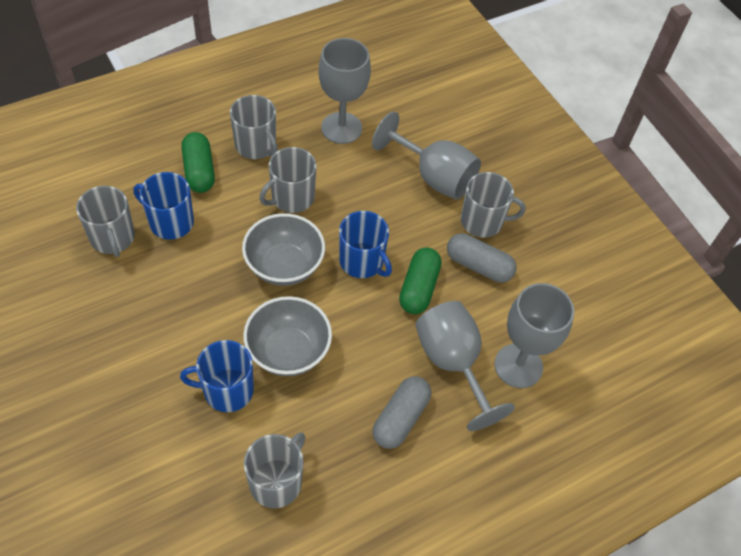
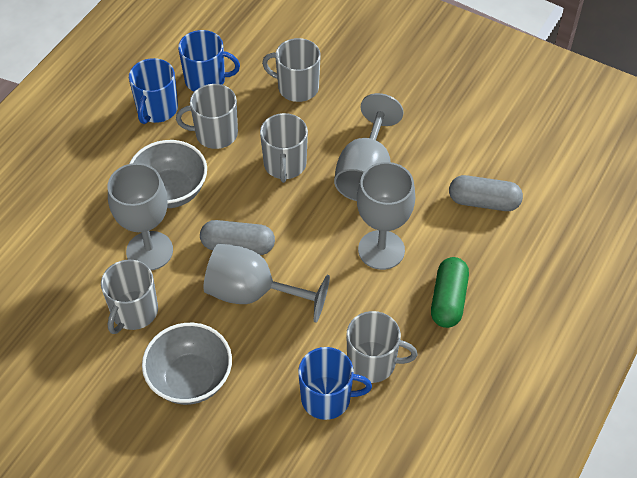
green capsule: 2 -> 1

